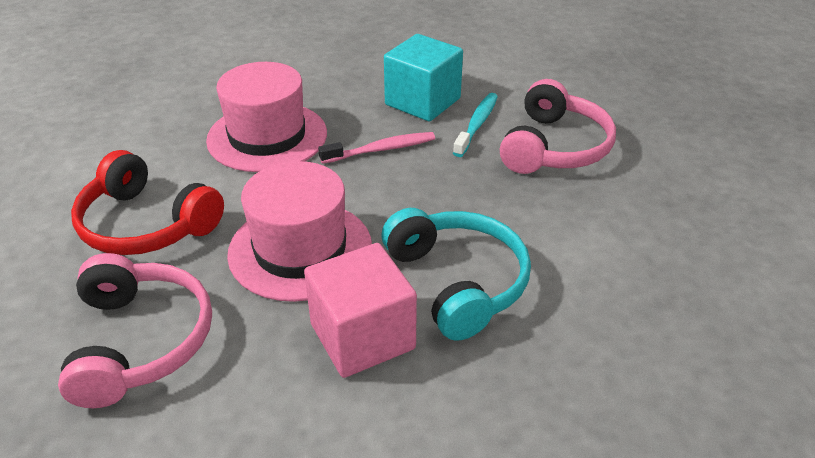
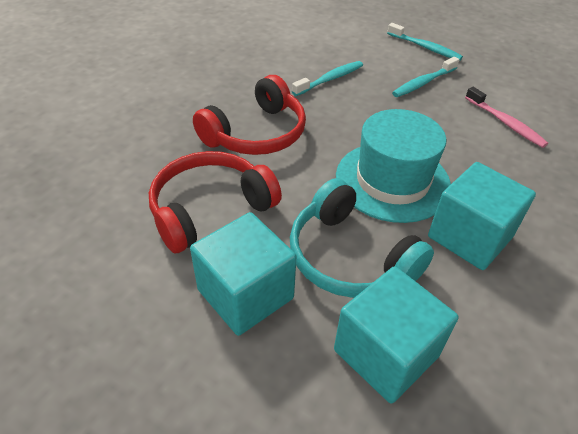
pink cube: 1 -> 0
pink hat: 2 -> 0
pink headphones: 2 -> 0
red headphones: 1 -> 2
turquoise cube: 1 -> 3
turquoise hat: 0 -> 1
turquoise toothbrush: 1 -> 3

